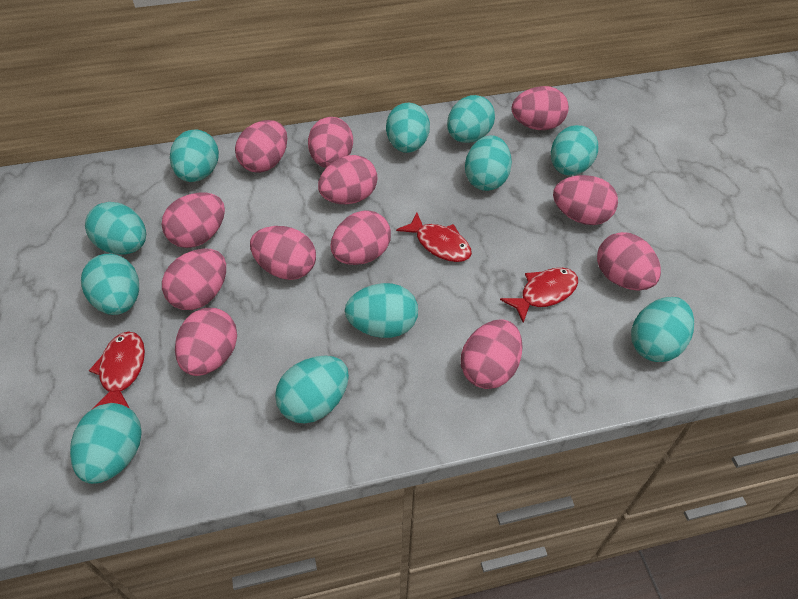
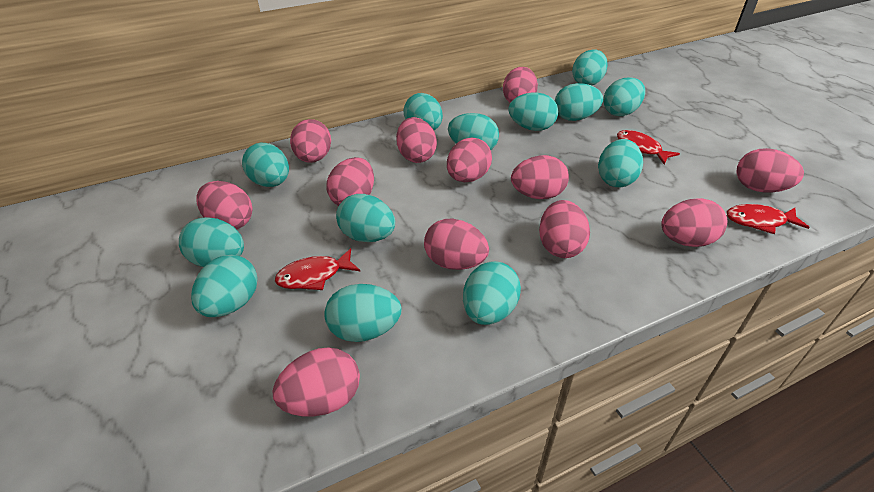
turquoise egg: 11 -> 13

